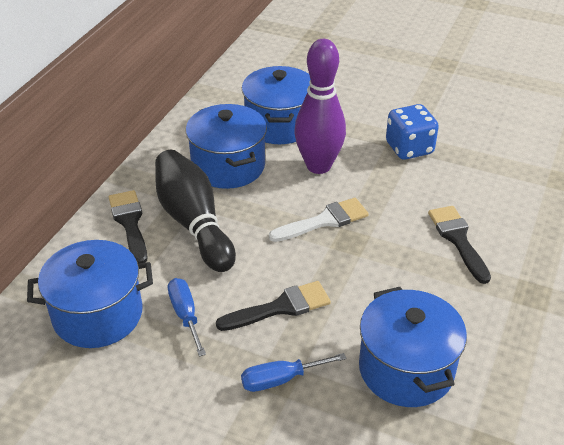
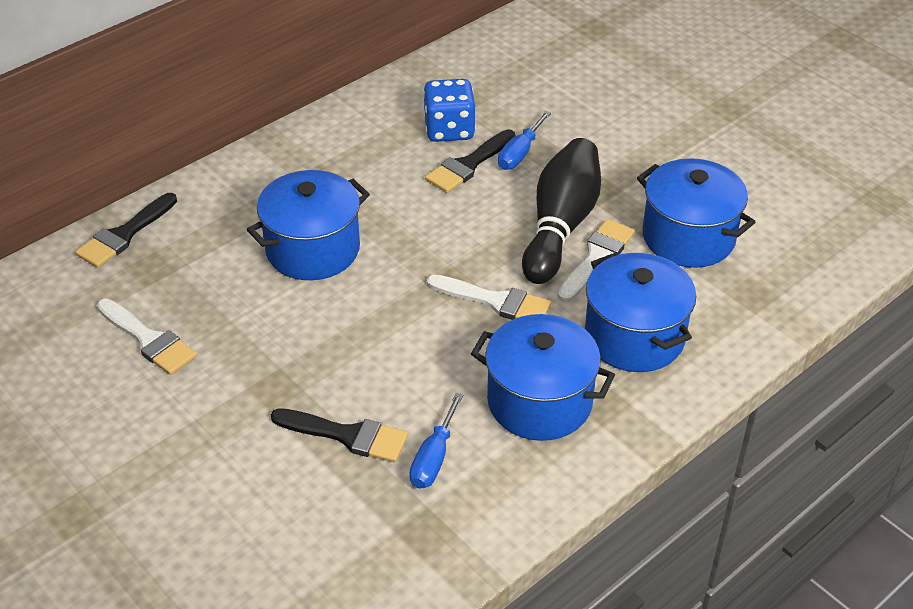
purple bowling pin: 1 -> 0
white brush: 1 -> 3

